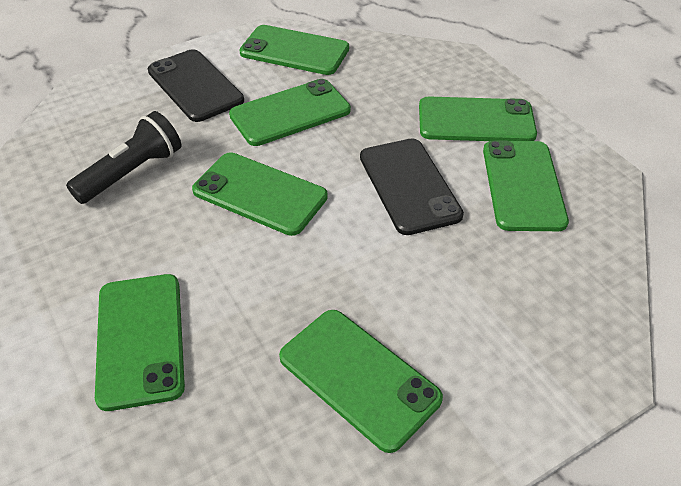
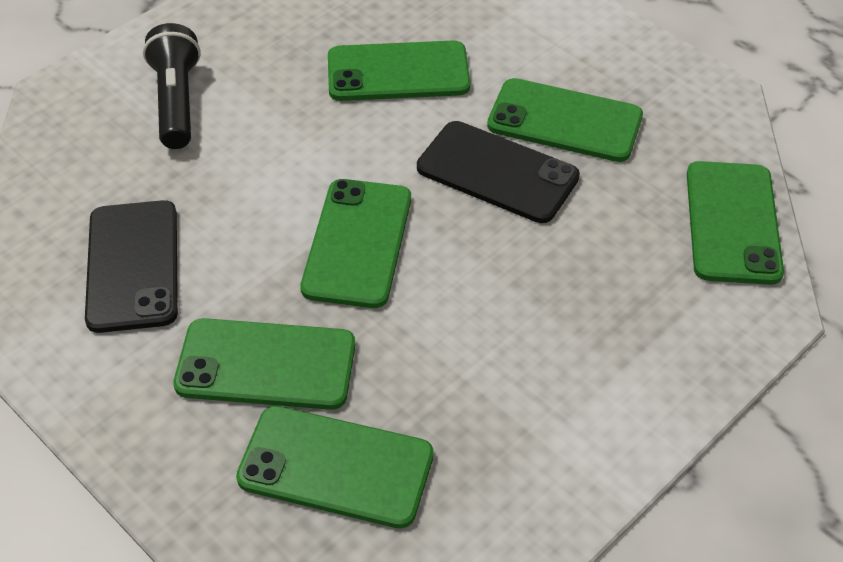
green phone: 7 -> 6

